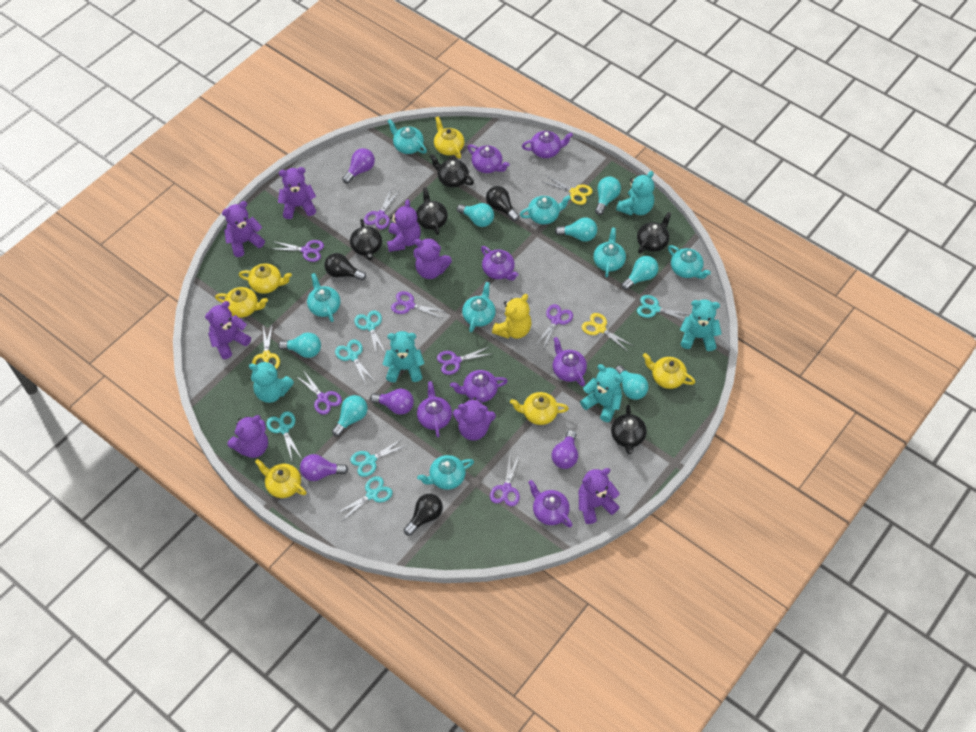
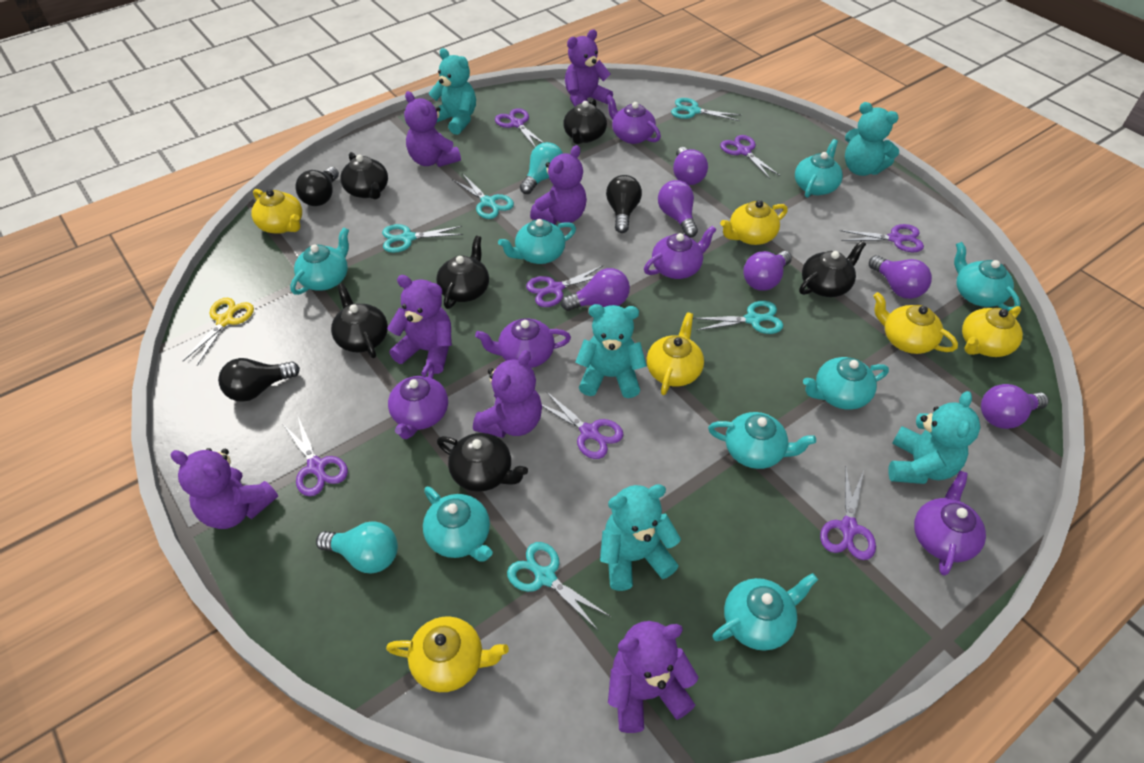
black teapot: 5 -> 6
purple light bulb: 4 -> 6
purple teapot: 7 -> 5
purple teddy bear: 8 -> 7
turquoise light bulb: 7 -> 2
turquoise scissors: 6 -> 5
turquoise teapot: 7 -> 8
yellow scissors: 3 -> 1
yellow teddy bear: 1 -> 0

